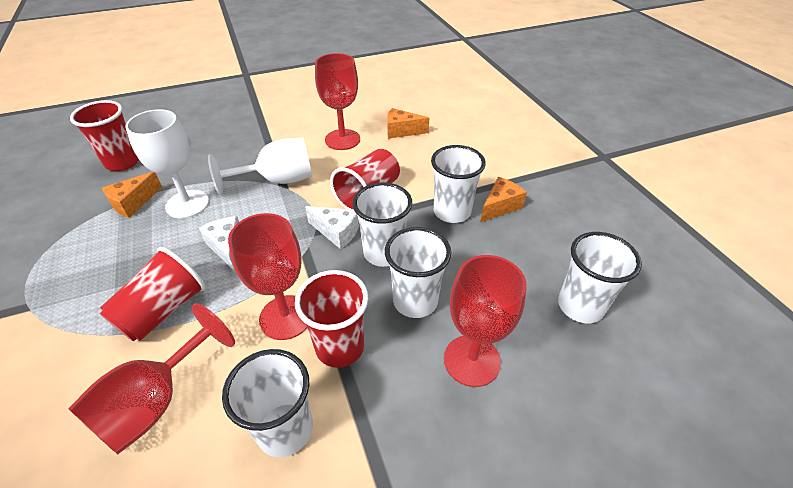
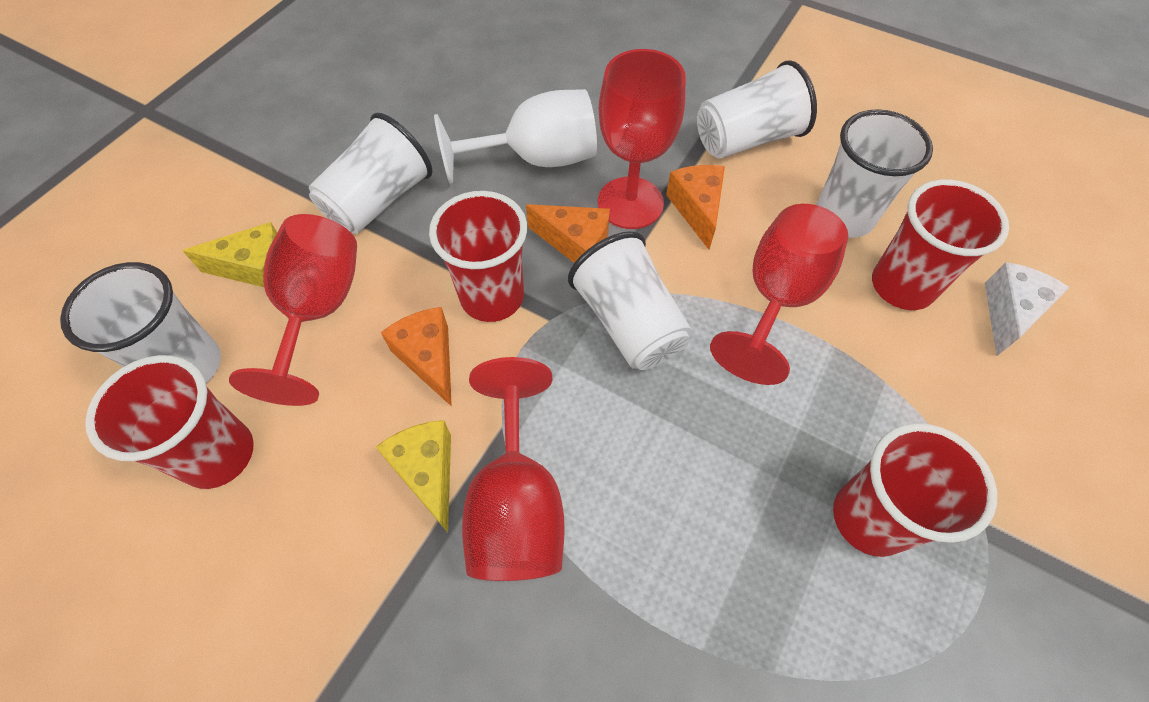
white cheese: 2 -> 1
white goblet: 2 -> 1
yellow cheese: 0 -> 2

